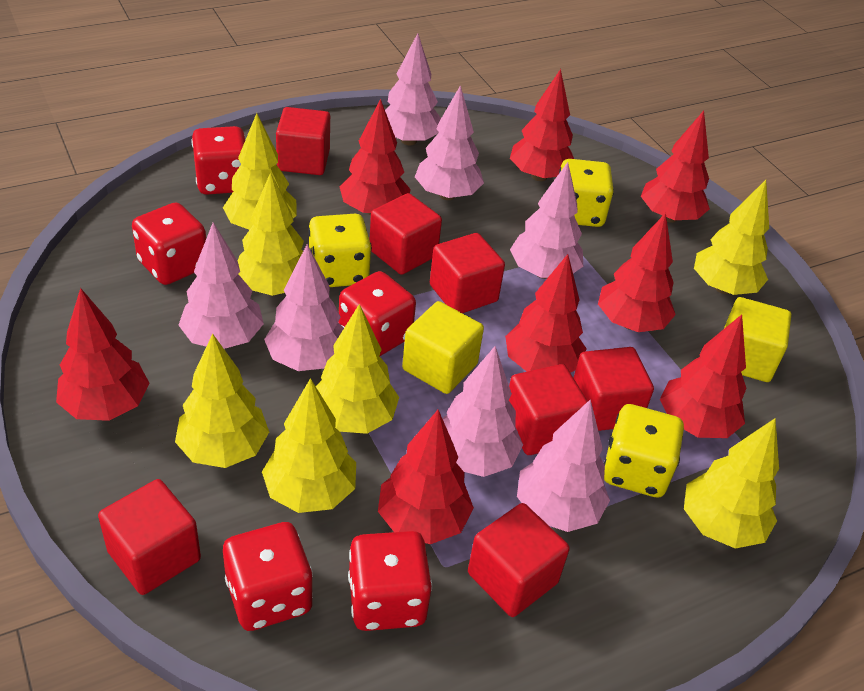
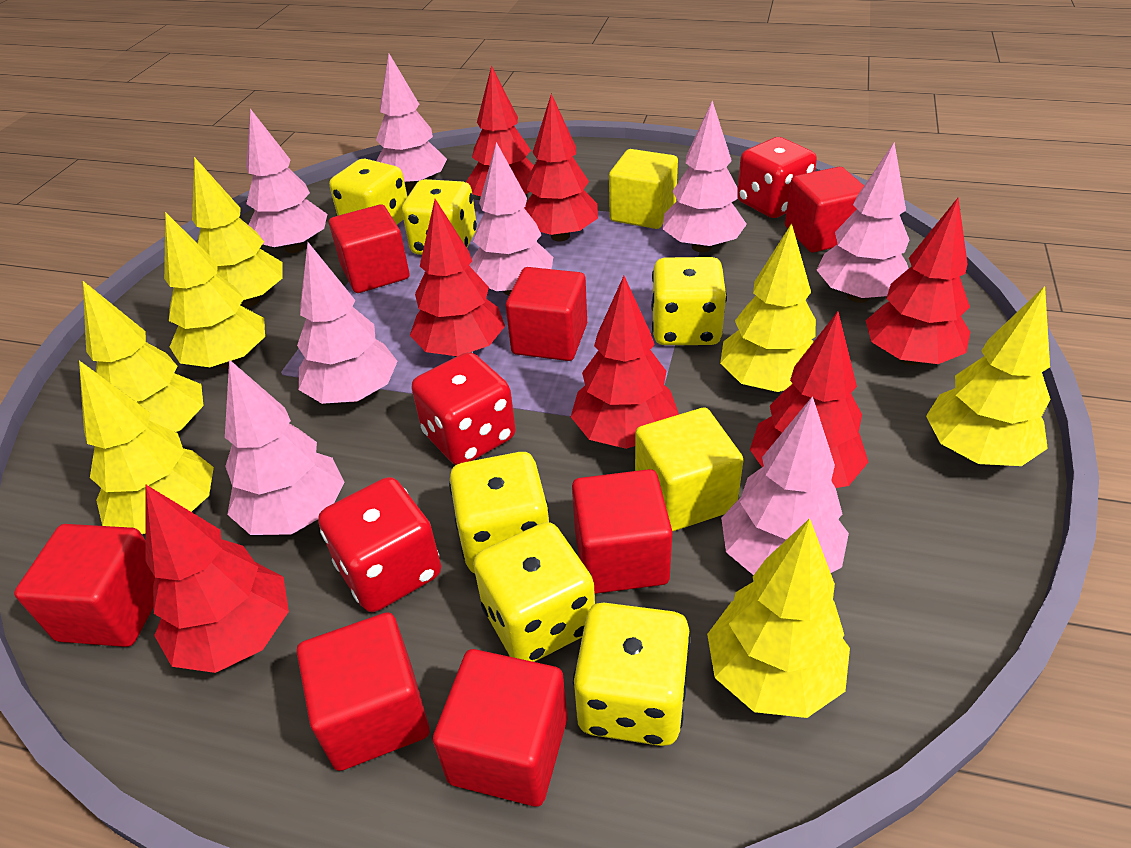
pink tree: 7 -> 8
red dice: 5 -> 3
red tree: 8 -> 7
yellow dice: 3 -> 6

